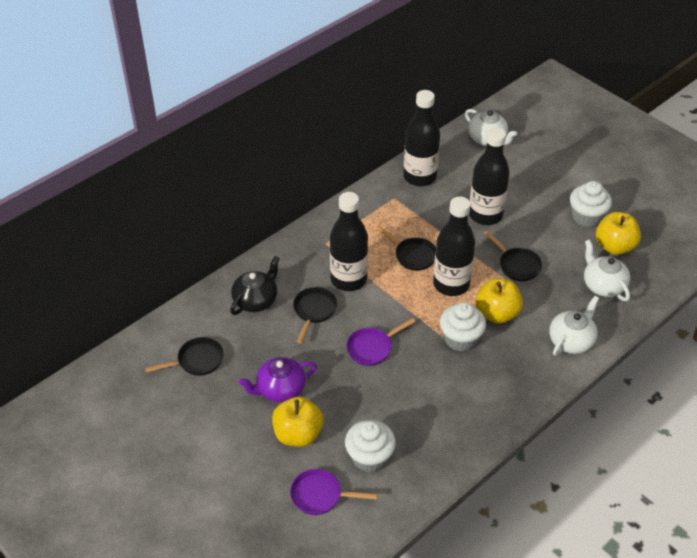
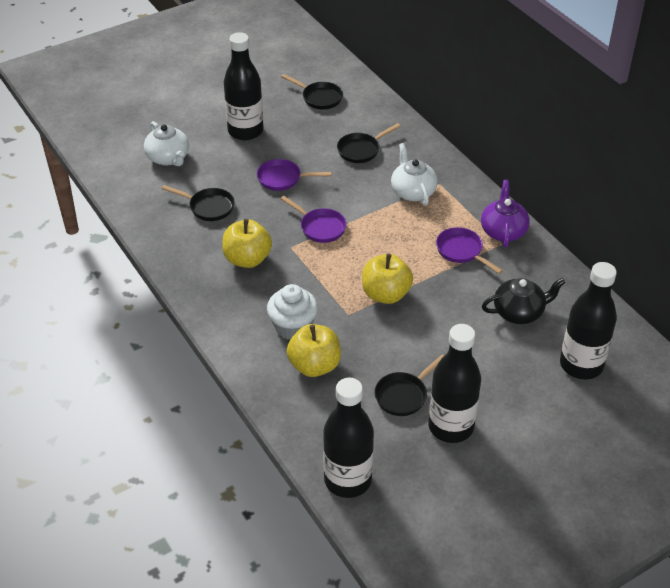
purple pan: 2 -> 3
white cupcake: 3 -> 1
white teapot: 3 -> 2

